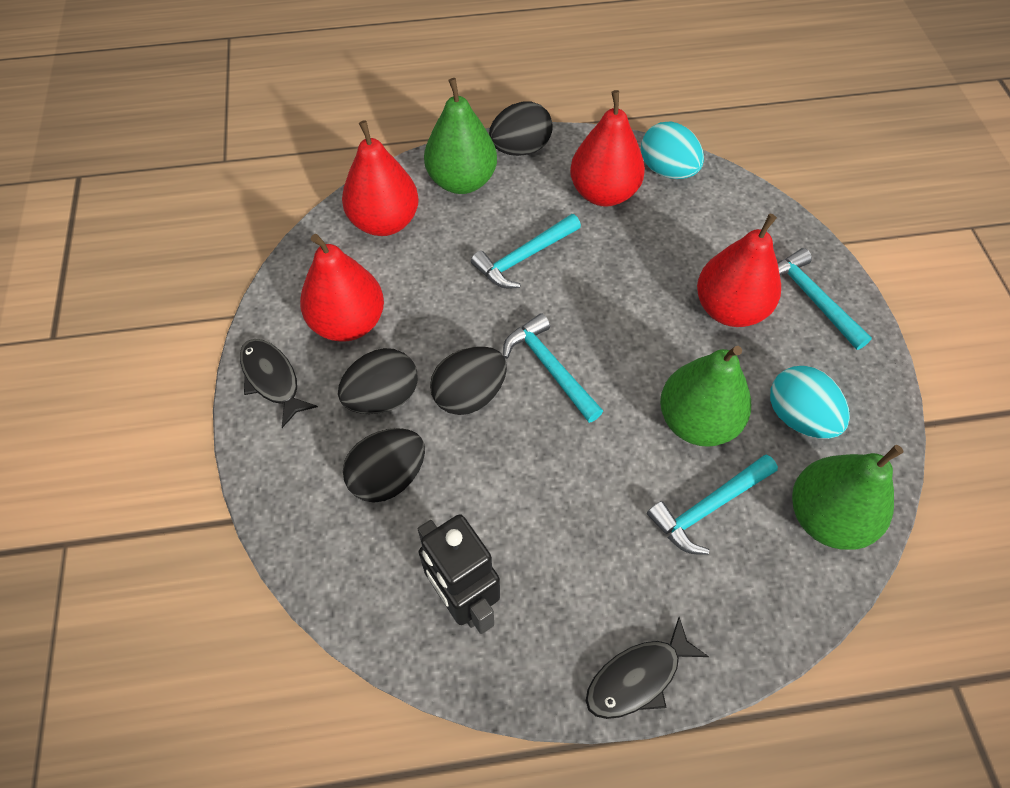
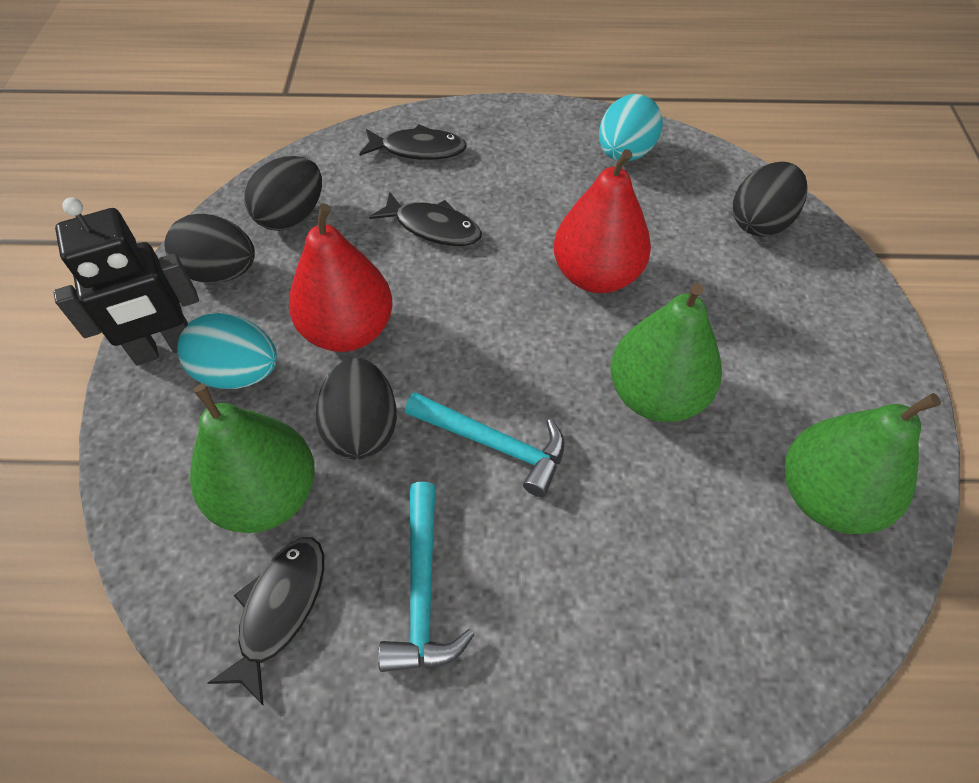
black fish: 2 -> 3
red pear: 4 -> 2
turquoise hammer: 4 -> 2

